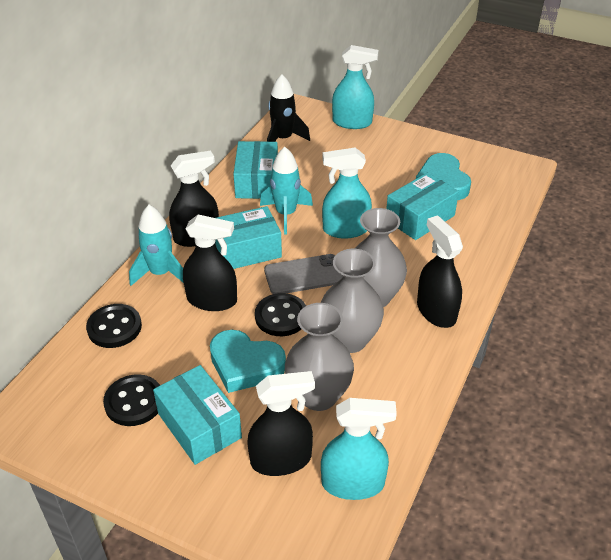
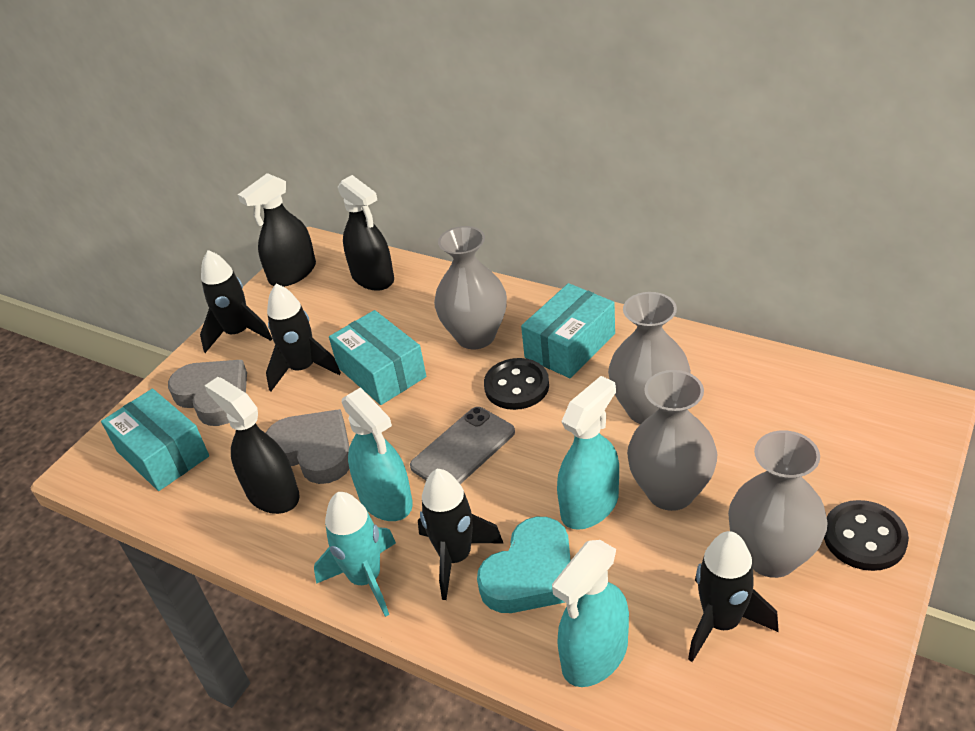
black button: 3 -> 2
black rocket: 1 -> 4
black spray bottle: 4 -> 3
grey heart: 0 -> 2
grey vase: 3 -> 4
turquoise box: 4 -> 3
turquoise heart: 2 -> 1
turquoise rocket: 2 -> 1

